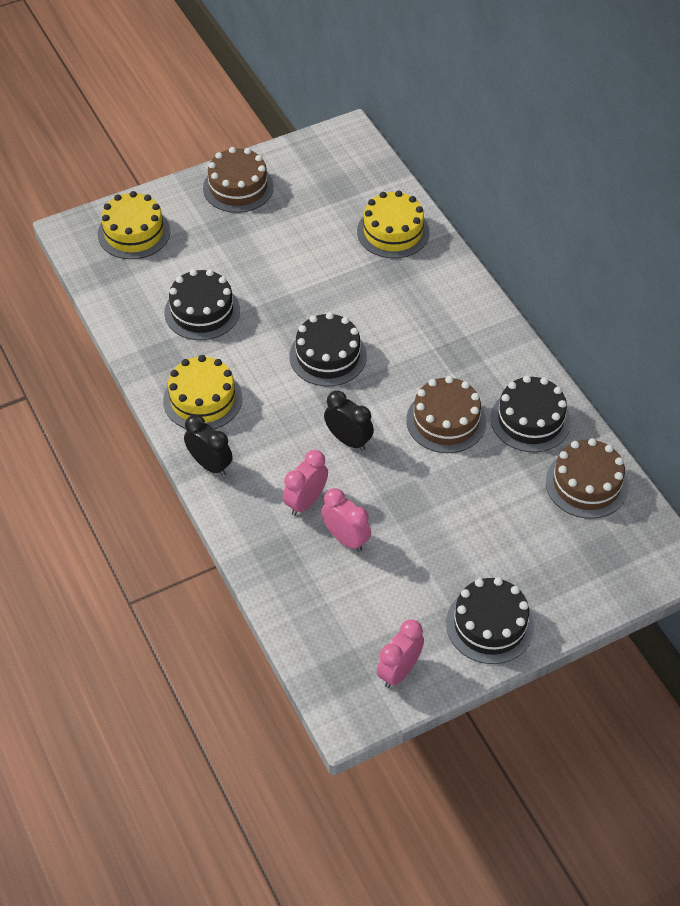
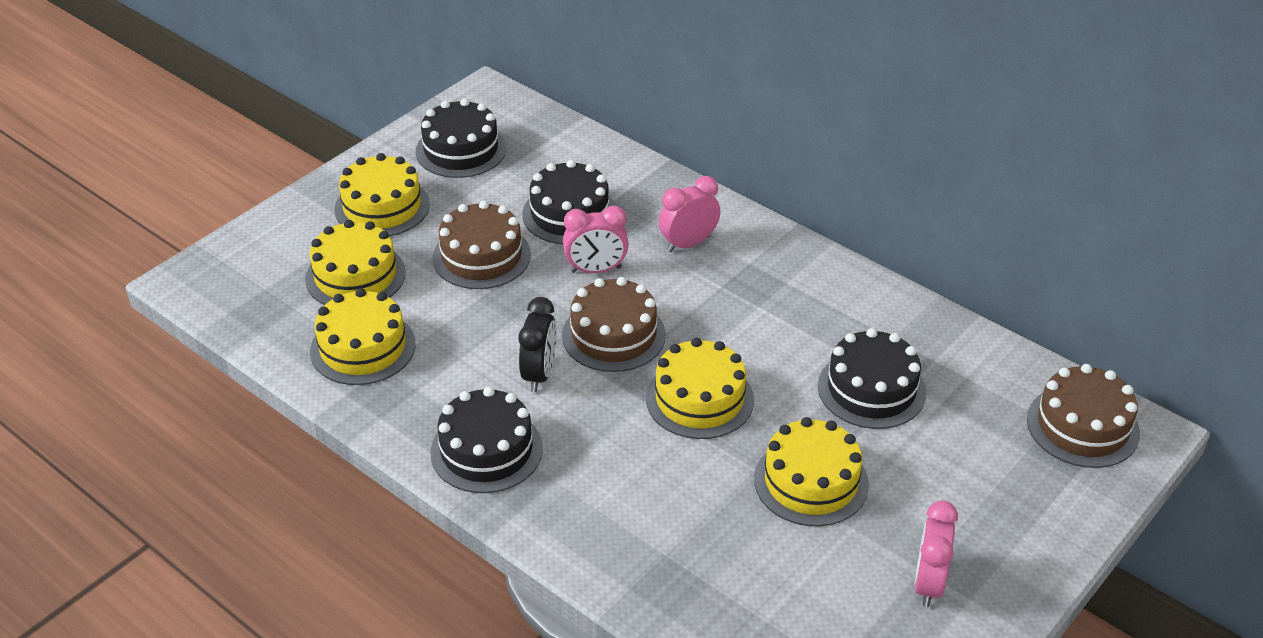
black clock: 2 -> 1
yellow cake: 3 -> 5

